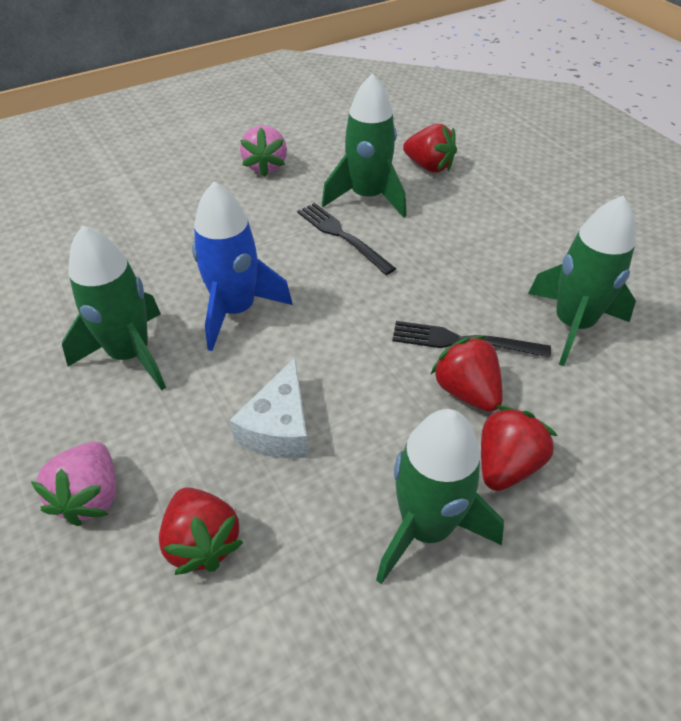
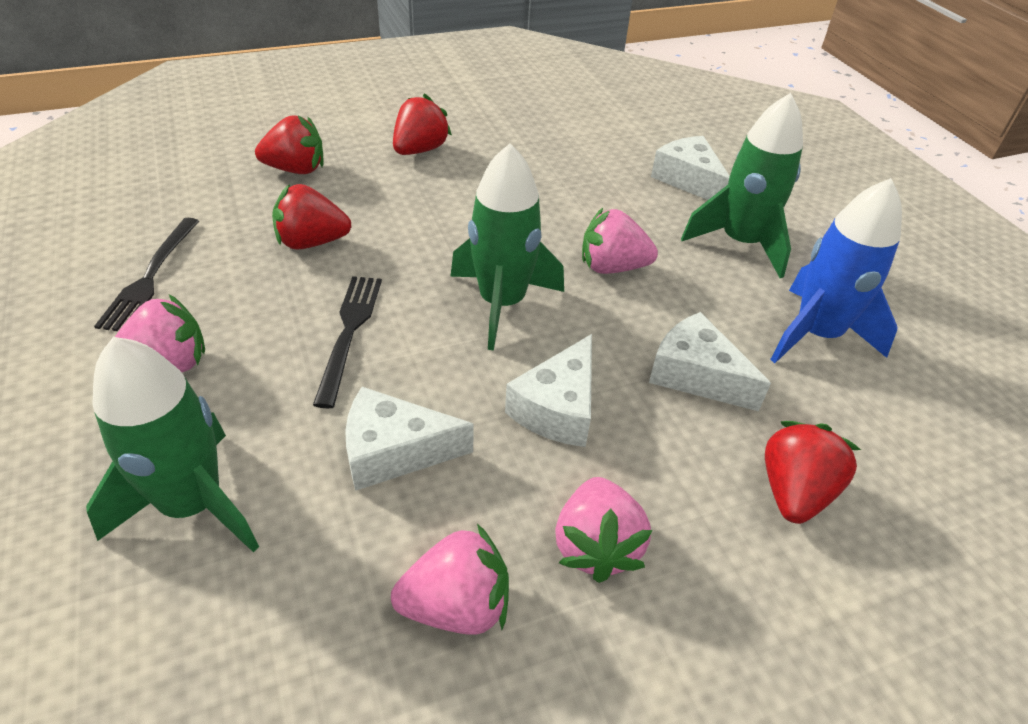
green rocket: 4 -> 3
pink strawberry: 2 -> 4
white cheese: 1 -> 4

